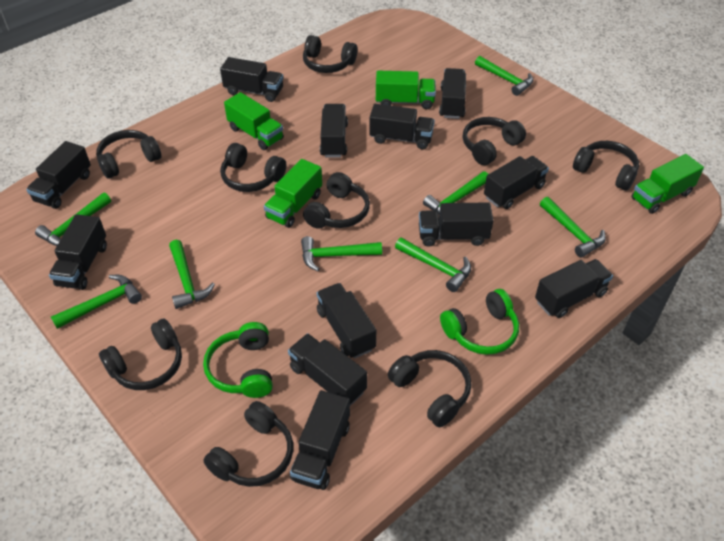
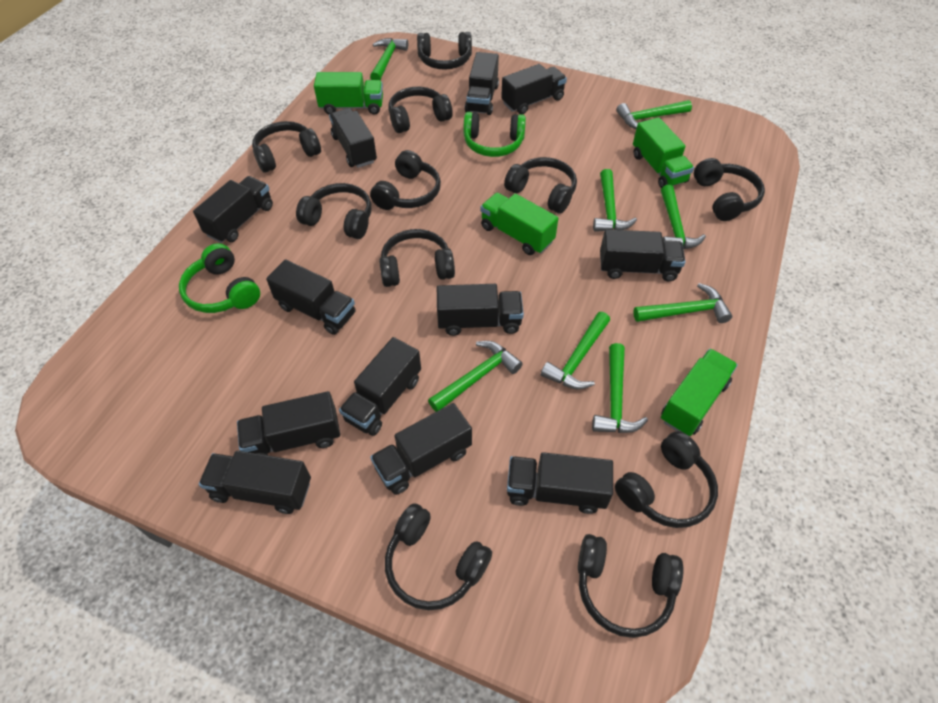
black headphones: 9 -> 11

